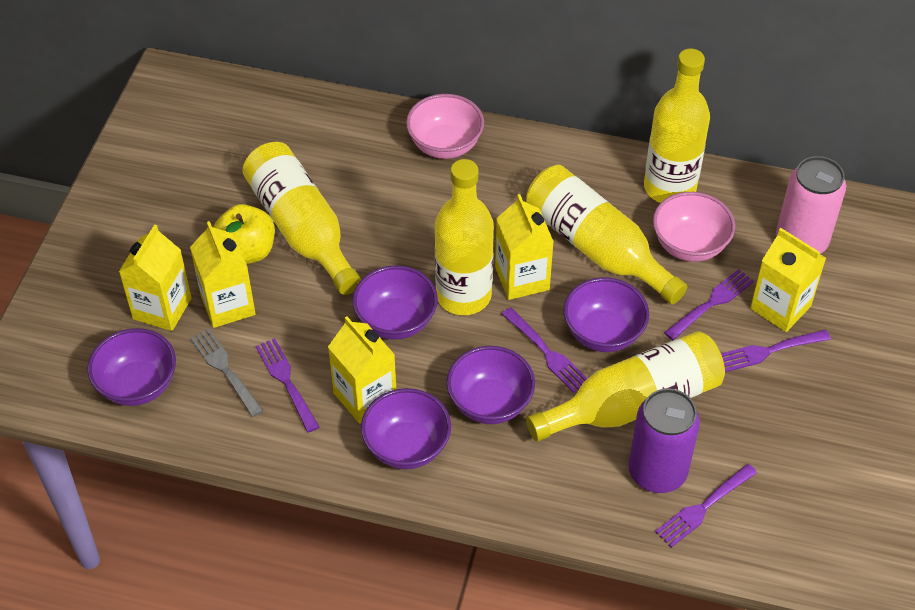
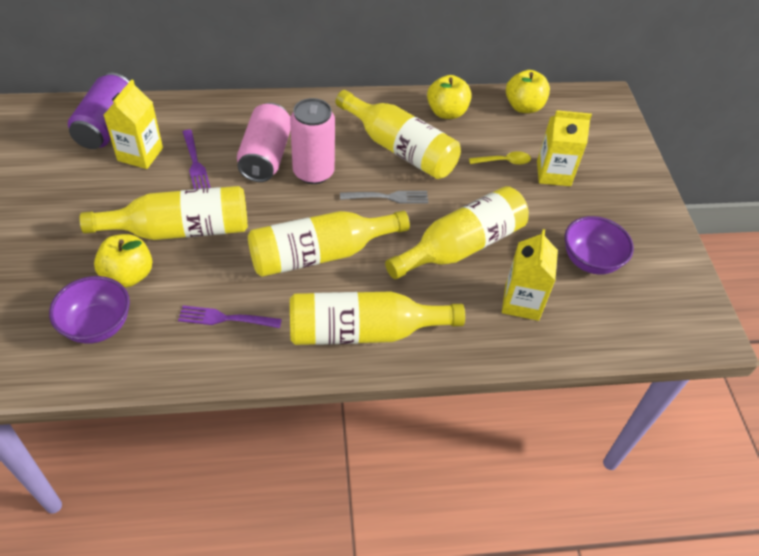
pink bowl: 2 -> 0
pink can: 1 -> 2
purple bowl: 5 -> 2
purple fork: 5 -> 2
yellow apple: 1 -> 3
yellow carton: 5 -> 3
yellow spoon: 0 -> 1

